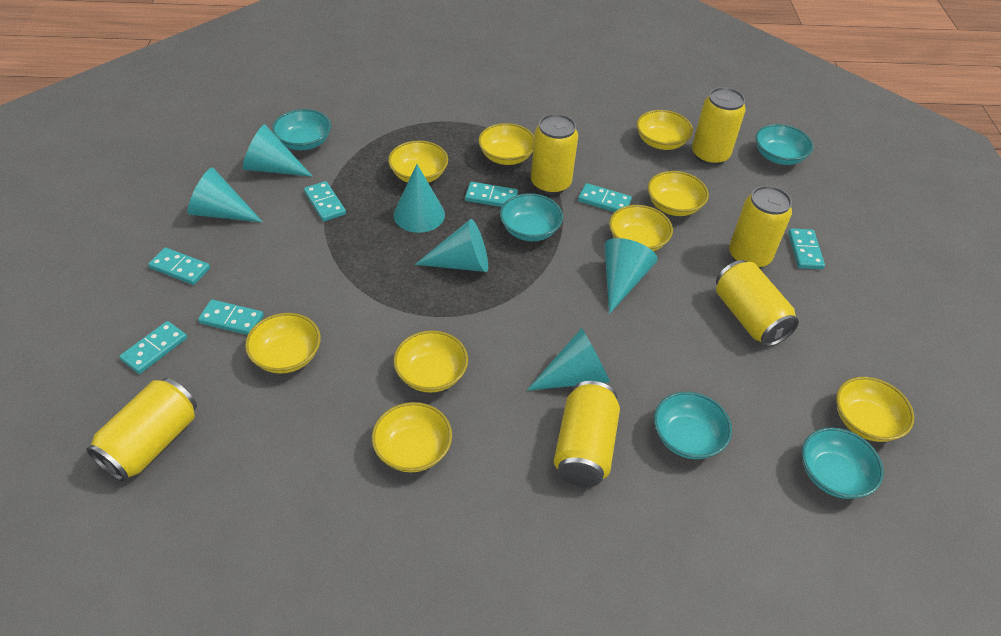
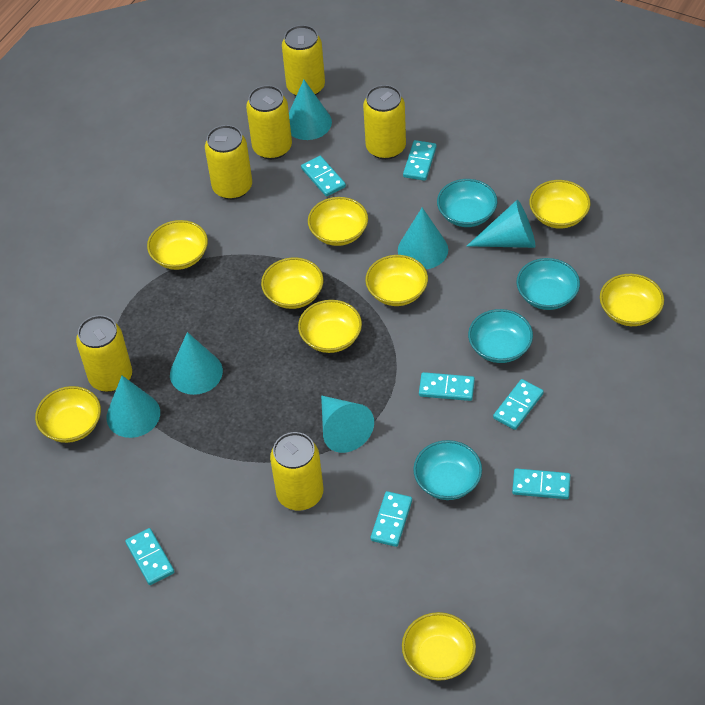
turquoise bowl: 5 -> 4

